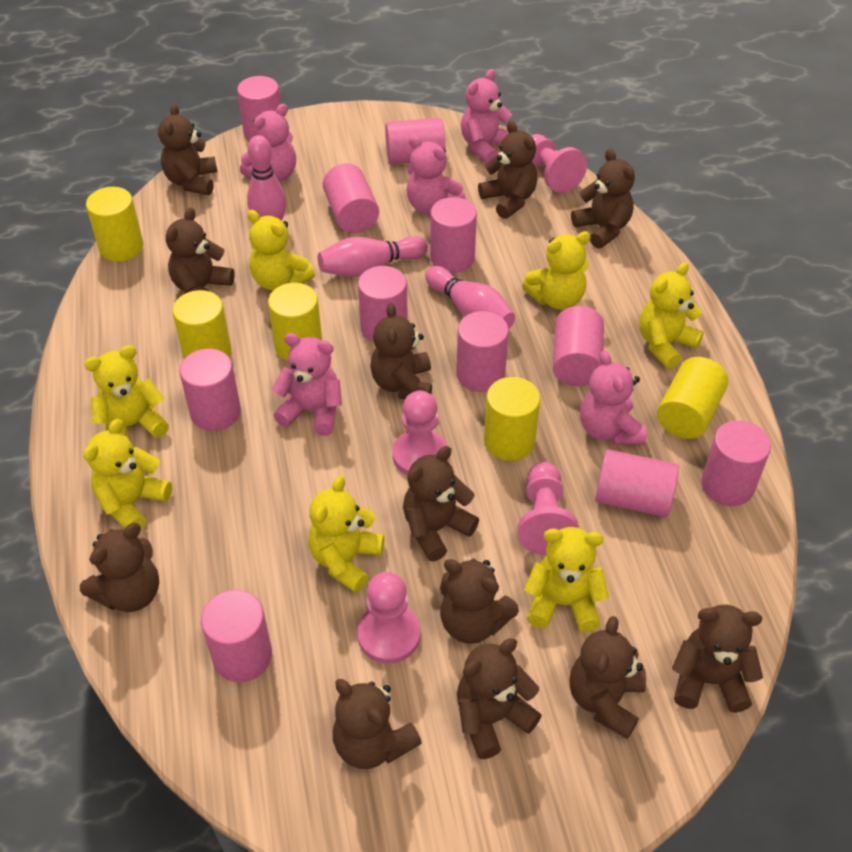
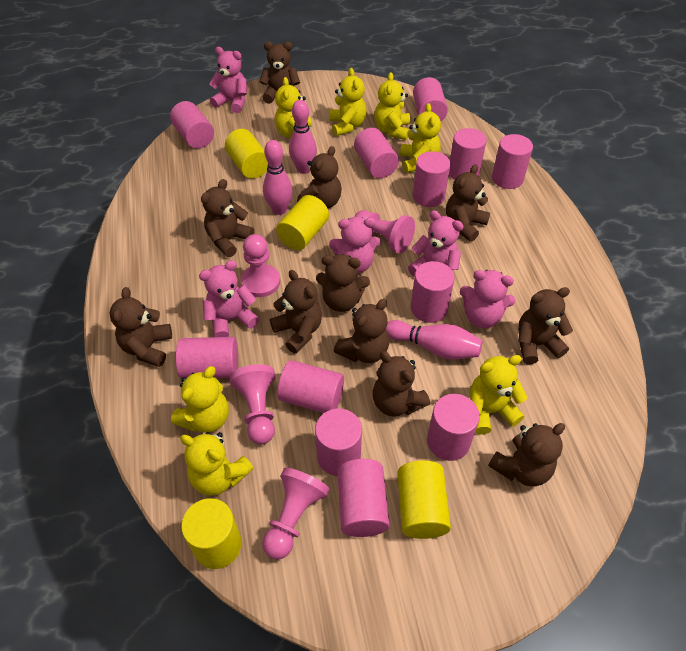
brown teddy bear: 12 -> 11
pink cylinder: 11 -> 12
yellow cylinder: 5 -> 4

